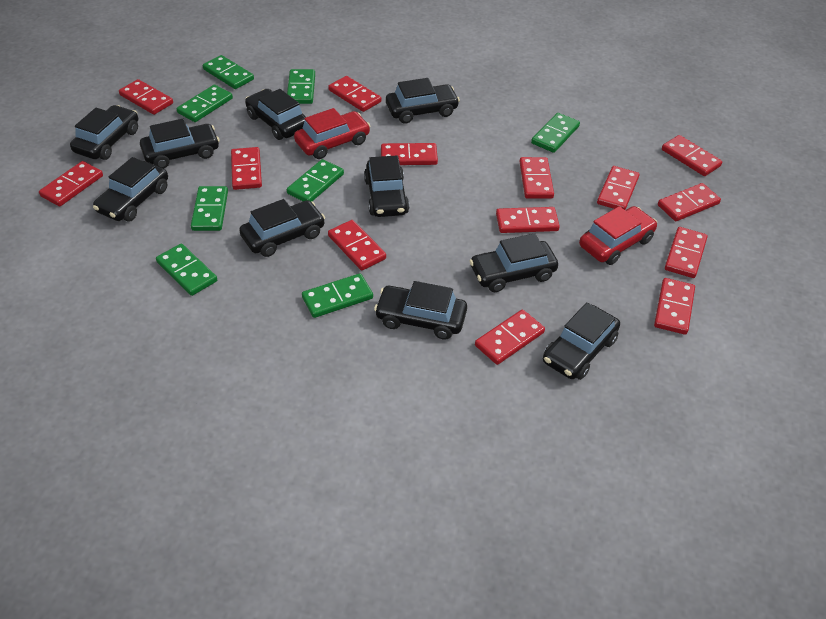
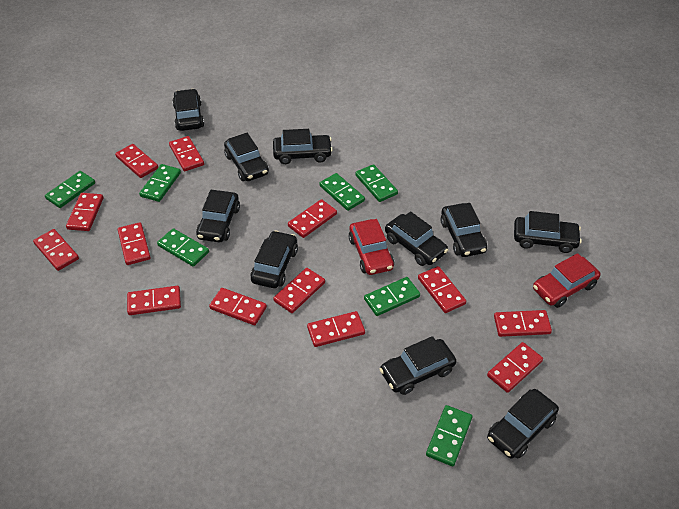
green domino: 8 -> 7
red domino: 14 -> 13

